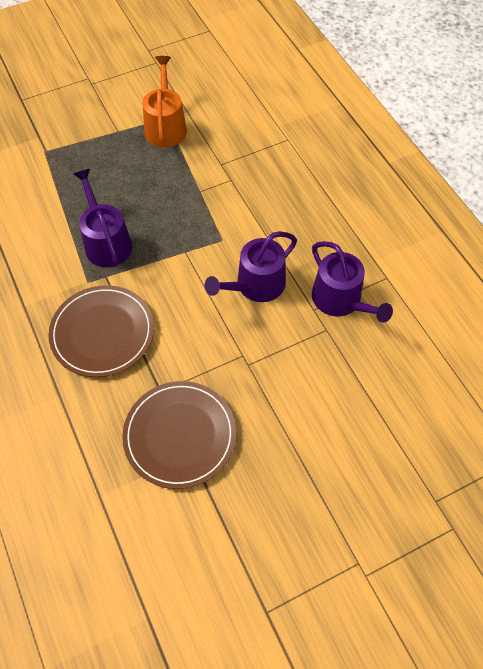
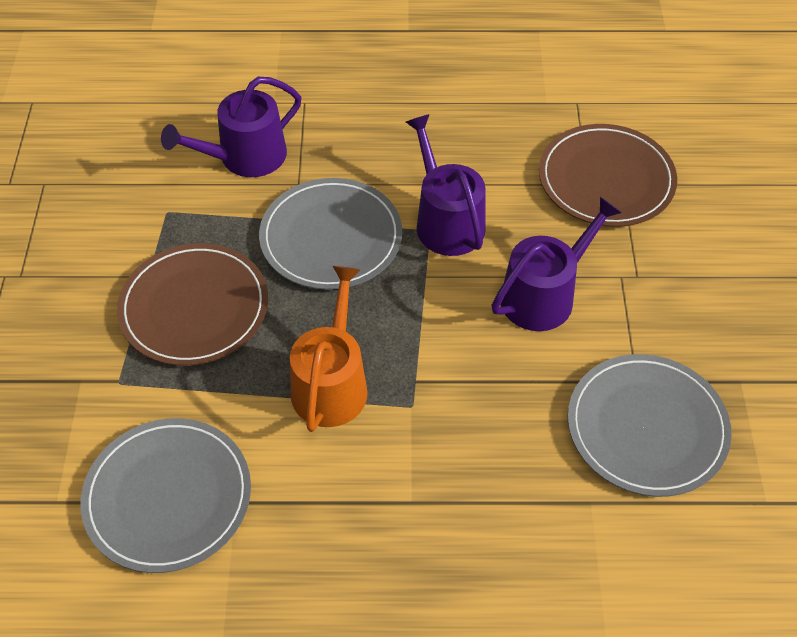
grey plate: 0 -> 3

